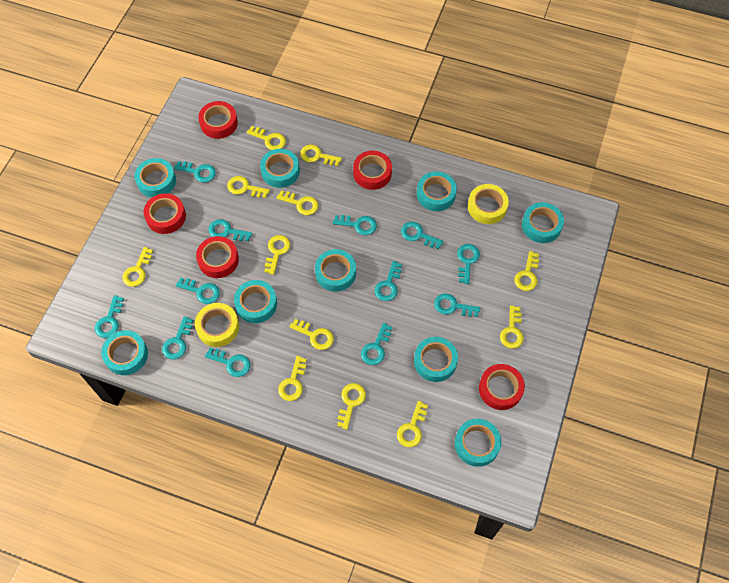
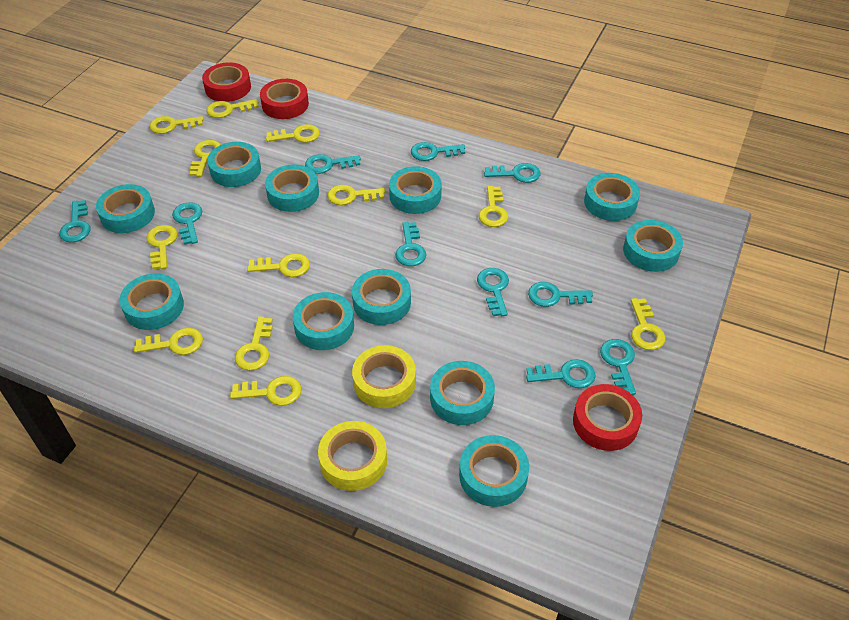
red tape: 5 -> 3
turquoise key: 12 -> 10
turquoise tape: 9 -> 11

